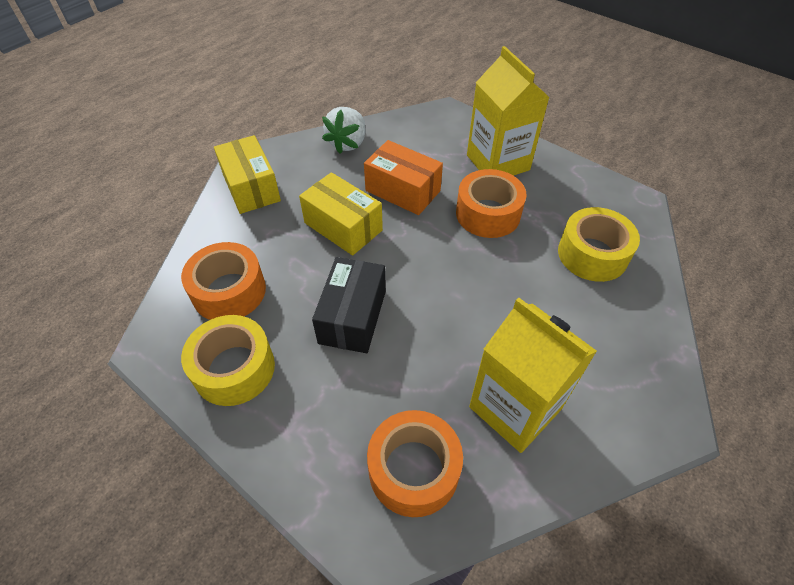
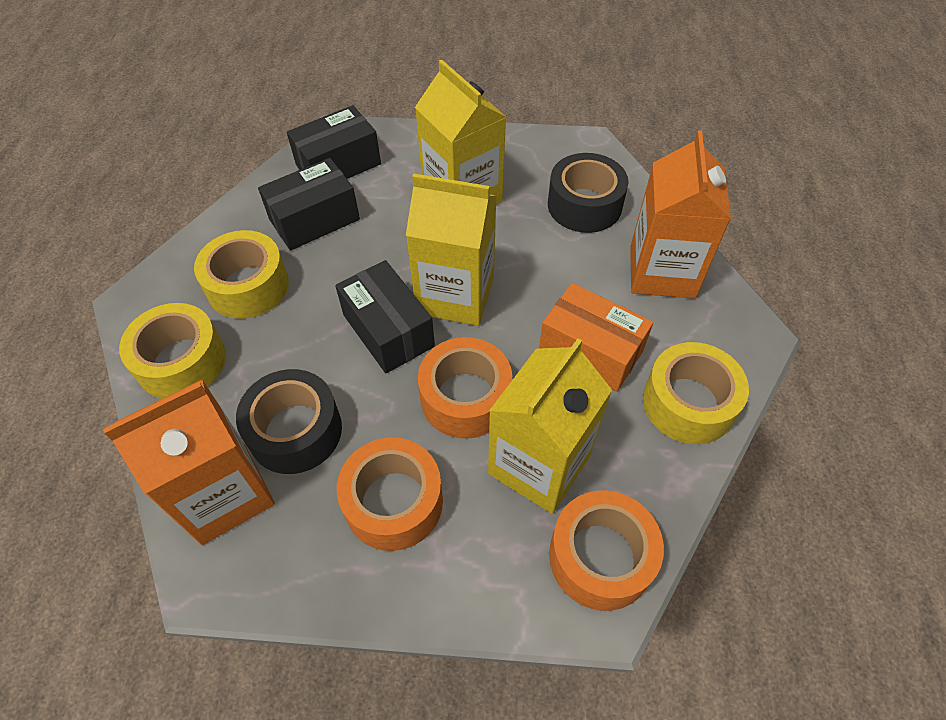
black box: 1 -> 3
black tape: 0 -> 2
orange carton: 0 -> 2
white strawberry: 1 -> 0
yellow box: 2 -> 0
yellow carton: 2 -> 3
yellow tape: 2 -> 3

